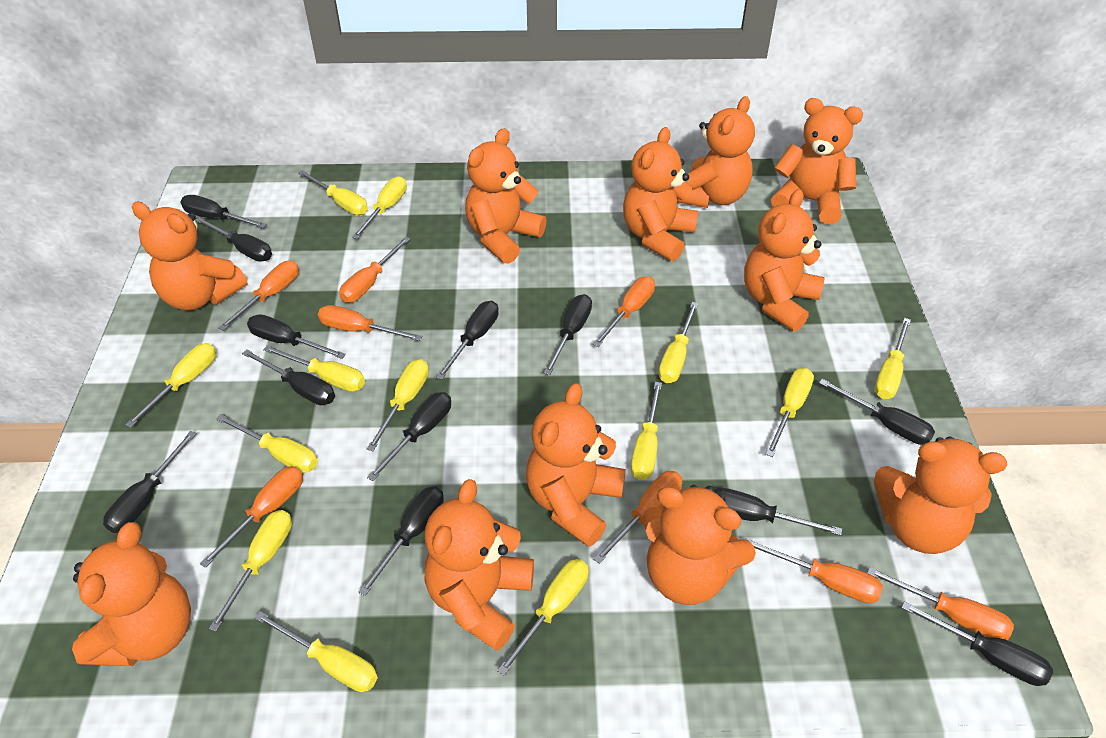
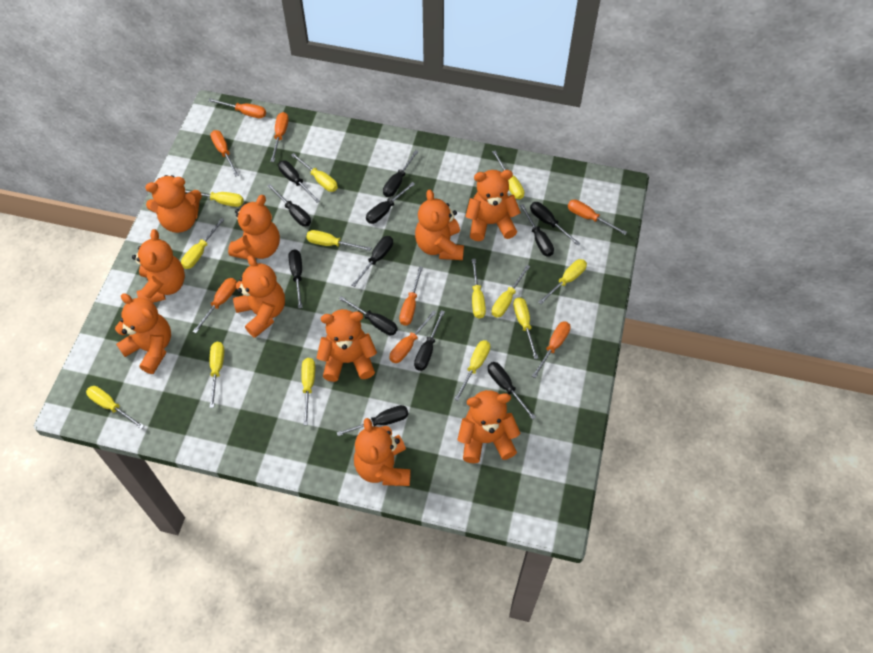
orange teddy bear: 11 -> 10

